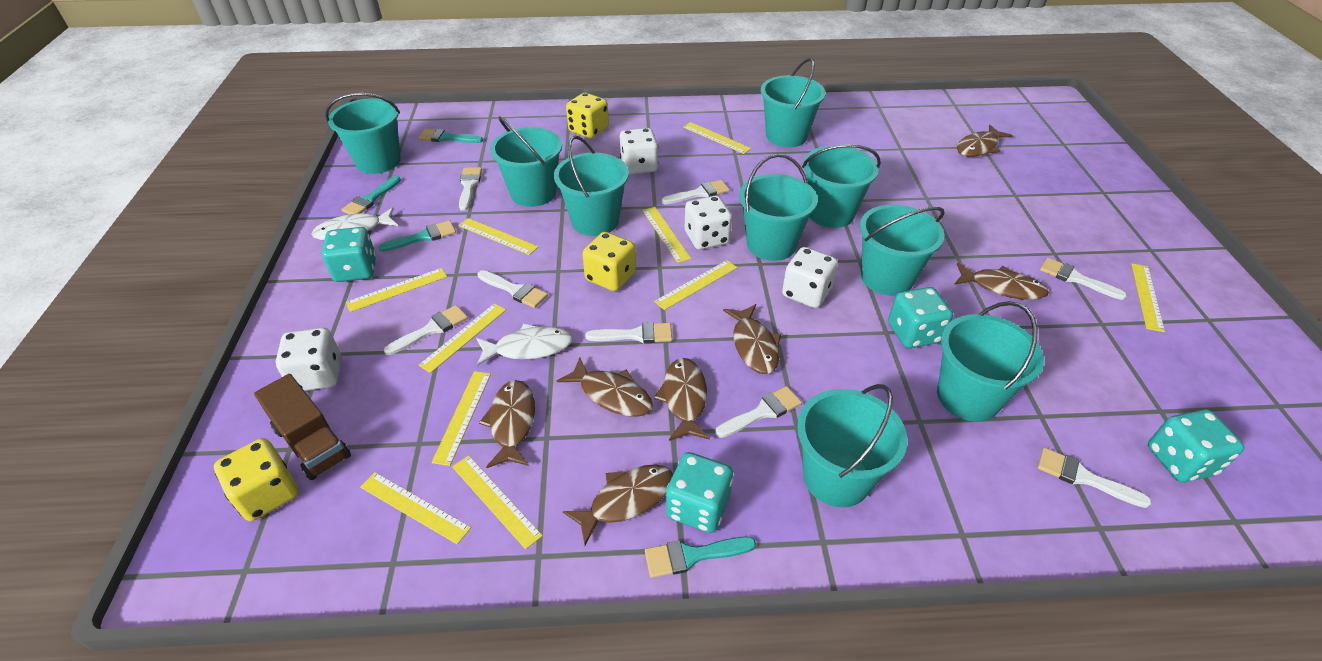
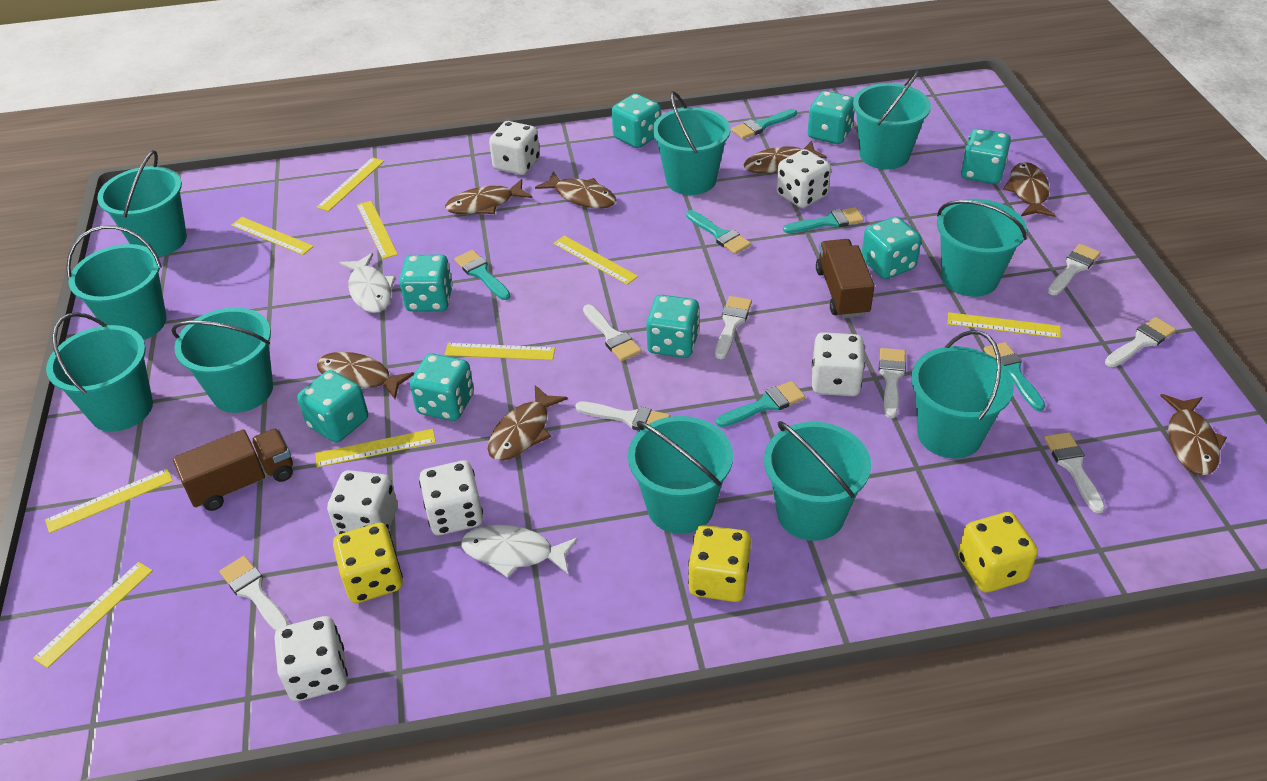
brown truck: 1 -> 2
turquoise brush: 4 -> 6
turquoise bucket: 9 -> 10
turquoise dice: 4 -> 8
white dice: 4 -> 6
yellow ruler: 10 -> 9

